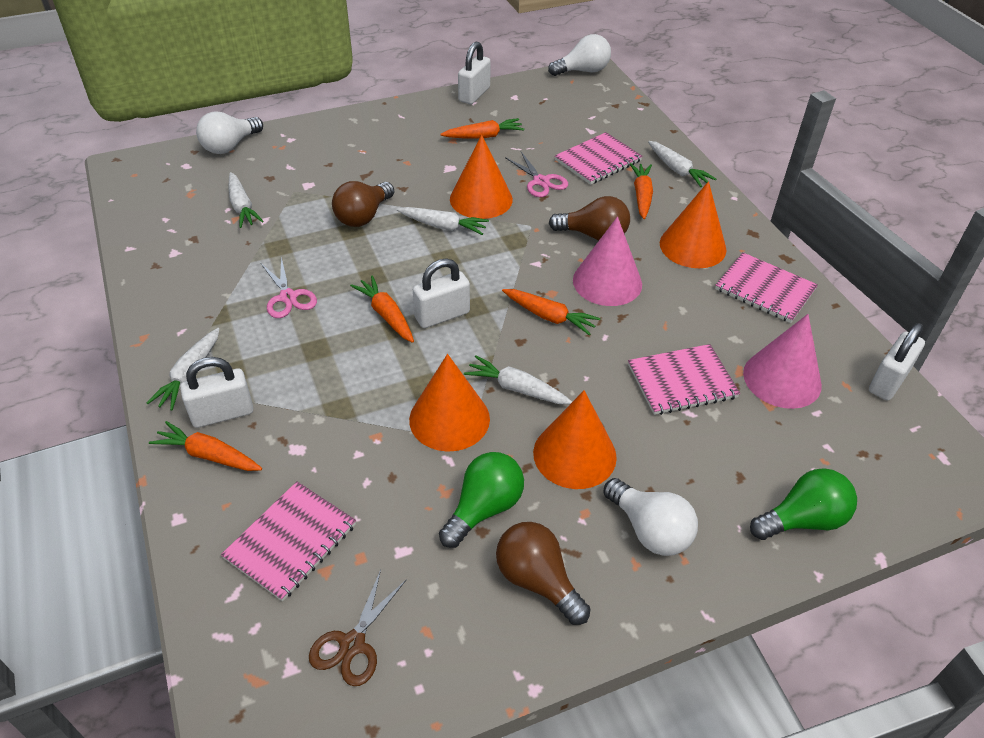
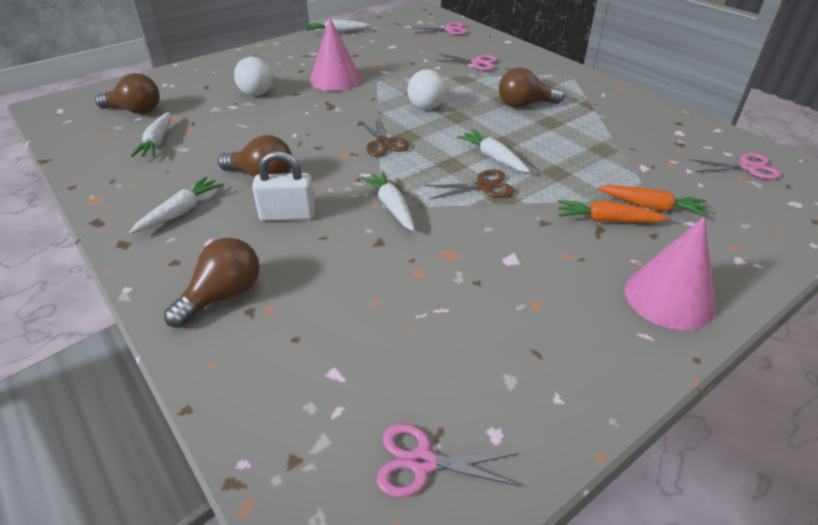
brown light bulb: 3 -> 4
brown scissors: 1 -> 2
green light bulb: 2 -> 0
orange carrot: 5 -> 2
orange cone: 4 -> 0
pink notebook: 4 -> 0
pink scissors: 2 -> 4
white light bulb: 3 -> 2
white padlock: 4 -> 1

